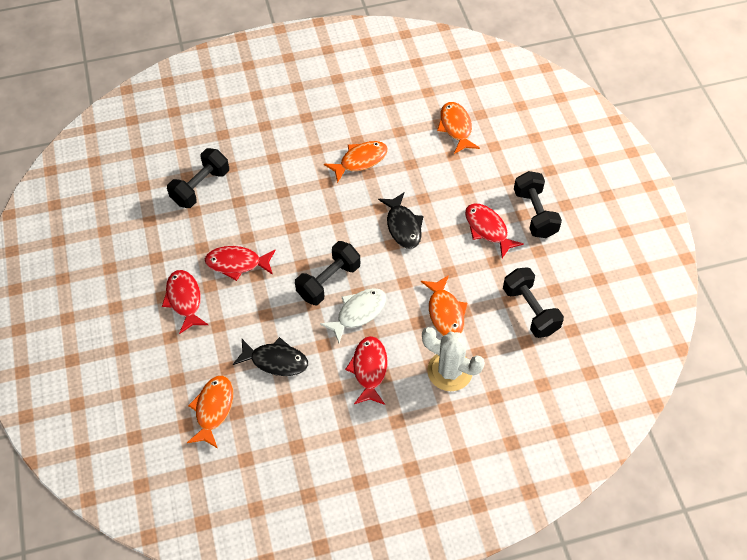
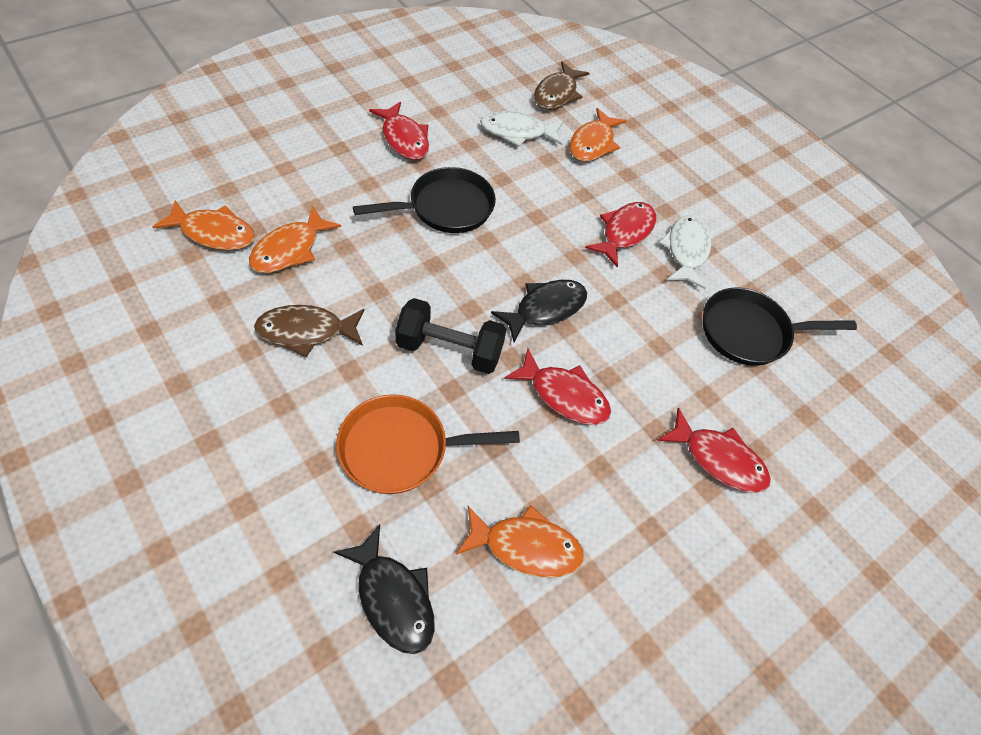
black dumbbell: 4 -> 1
black pan: 0 -> 2
brown fish: 0 -> 2
orange pan: 0 -> 1
white cactus: 1 -> 0
white fish: 1 -> 2

